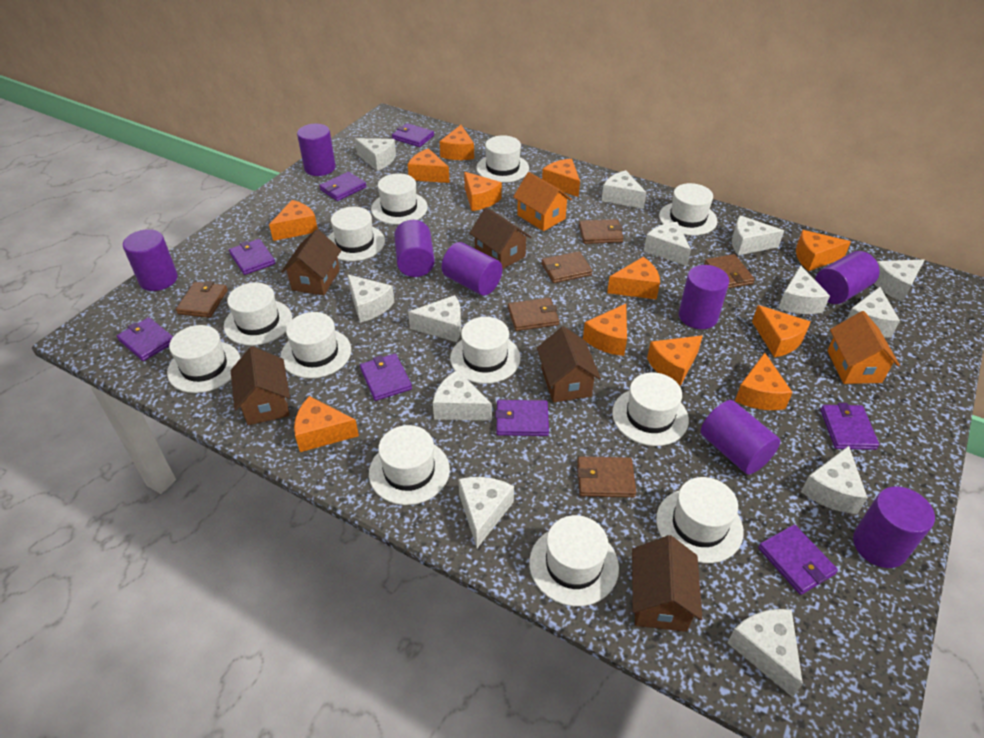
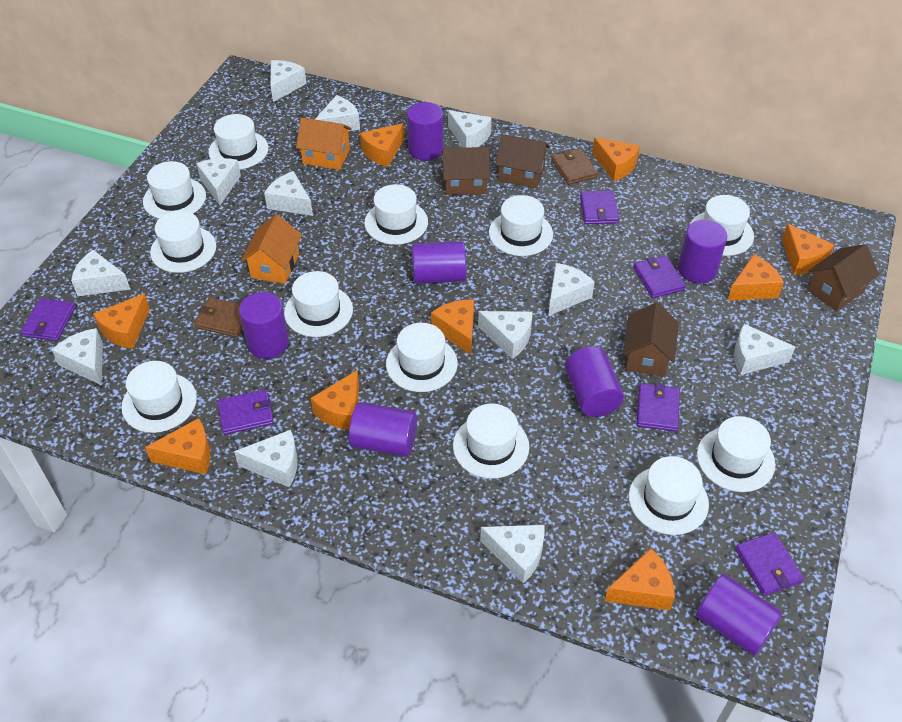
brown house: 5 -> 4
brown wallet: 6 -> 2
orange cheese: 12 -> 9
purple cylinder: 8 -> 7
purple wallet: 8 -> 6
white cheese: 13 -> 12

